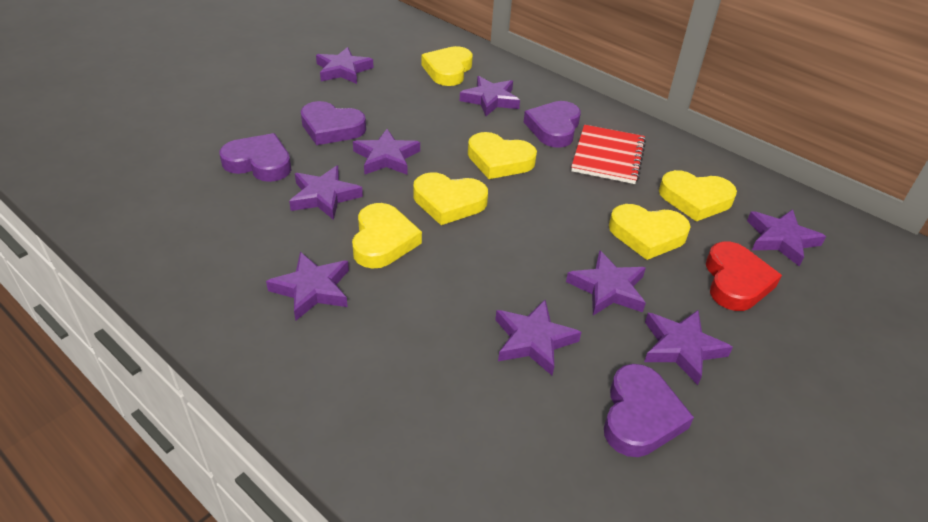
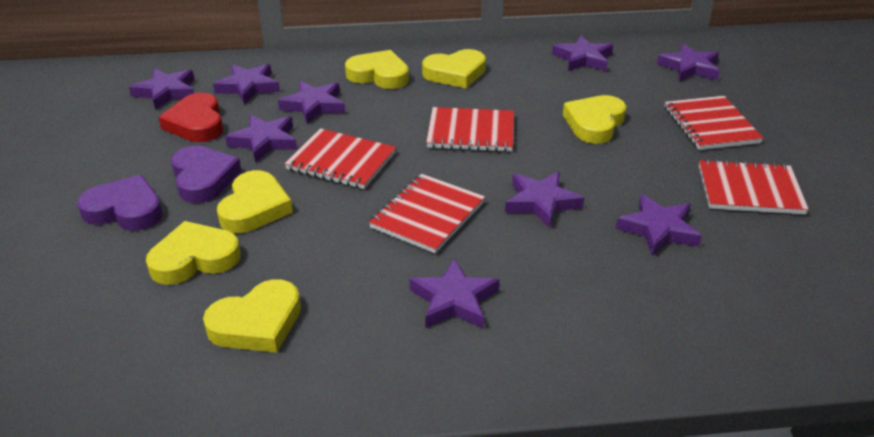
purple heart: 4 -> 2
red notebook: 1 -> 5

